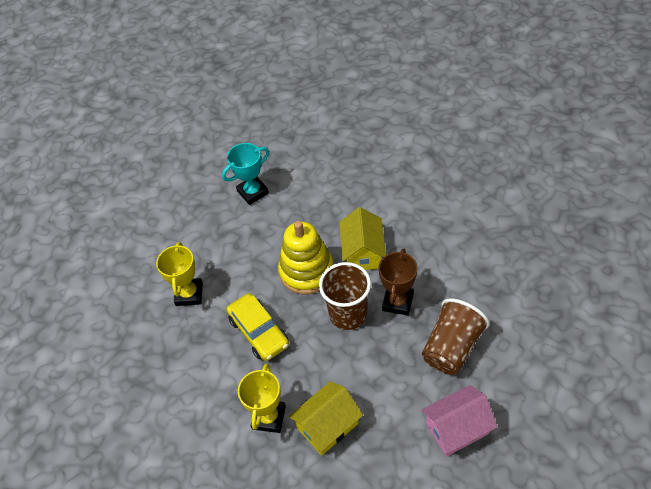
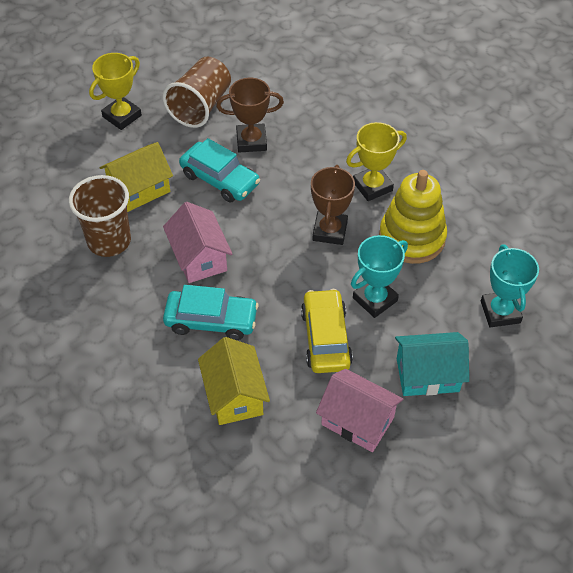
brown trophy: 1 -> 2
pink house: 1 -> 2
turquoise car: 0 -> 2
turquoise house: 0 -> 1
turquoise trophy: 1 -> 2

